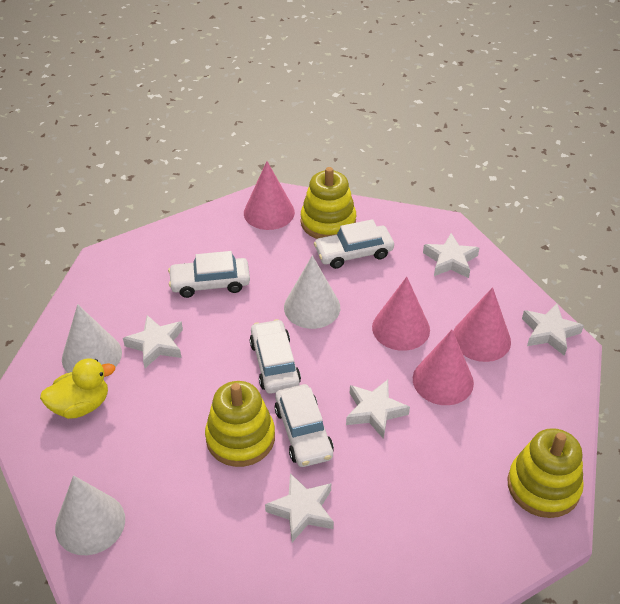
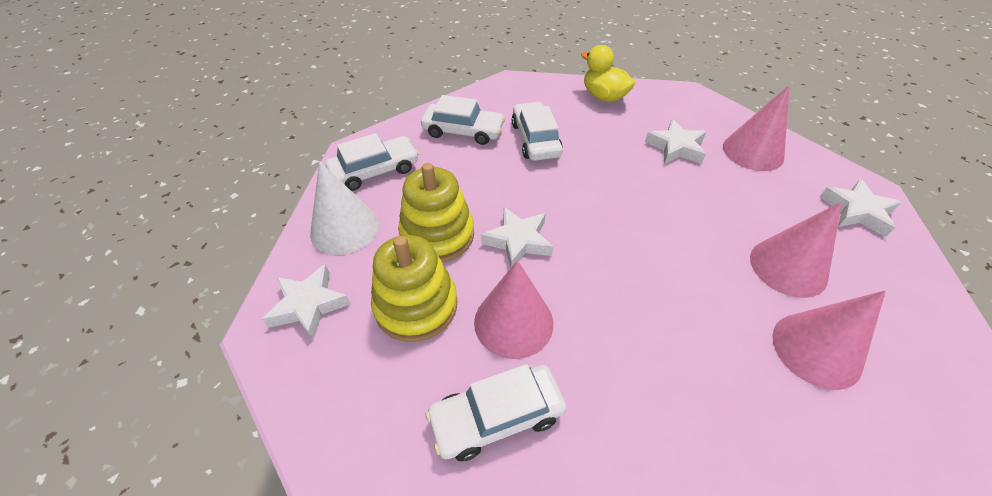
white cone: 3 -> 1
white star: 5 -> 4
yellow stacking toy: 3 -> 2

